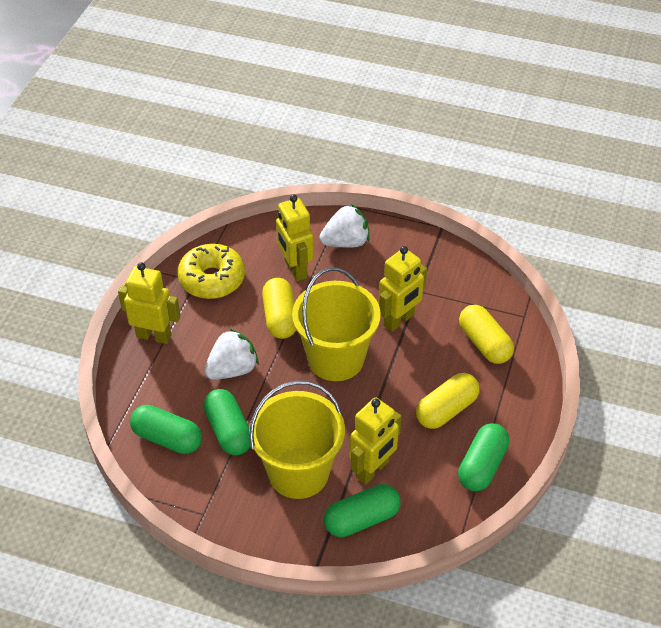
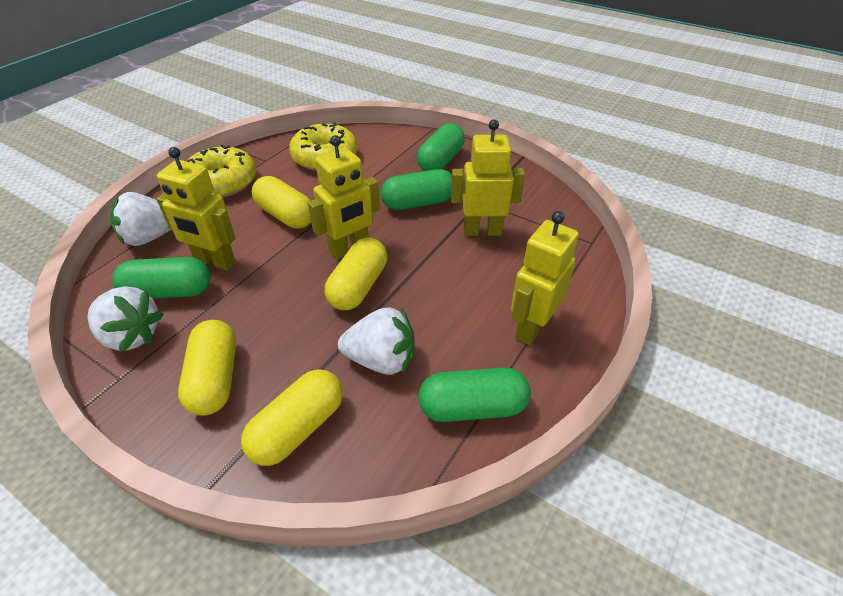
white strawberry: 2 -> 3
yellow bucket: 2 -> 0
yellow capsule: 3 -> 4
yellow donut: 1 -> 2

